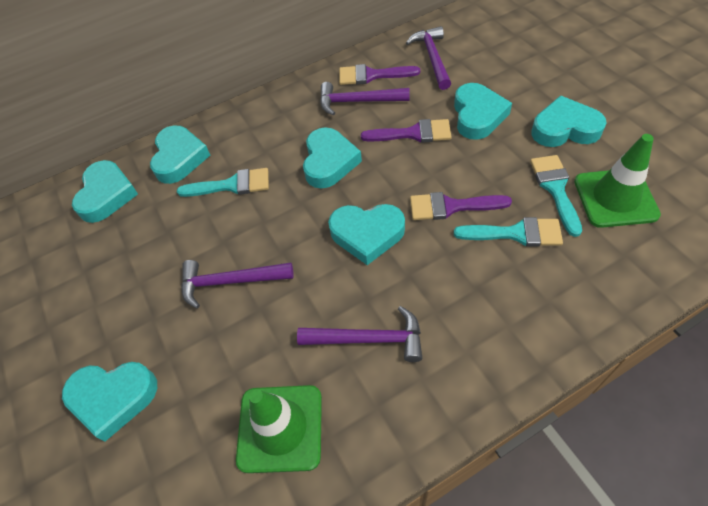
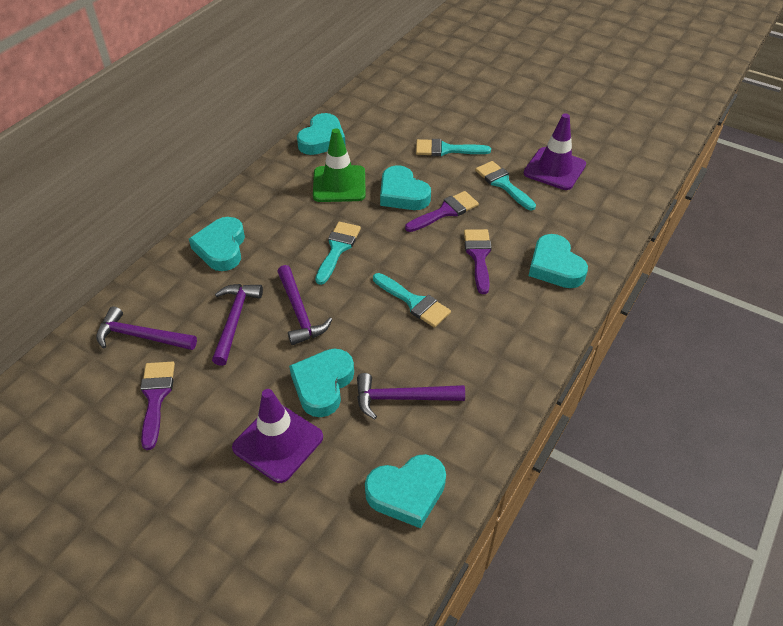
green traffic cone: 2 -> 1
purple traffic cone: 0 -> 2
turquoise brush: 3 -> 4
turquoise heart: 7 -> 6

